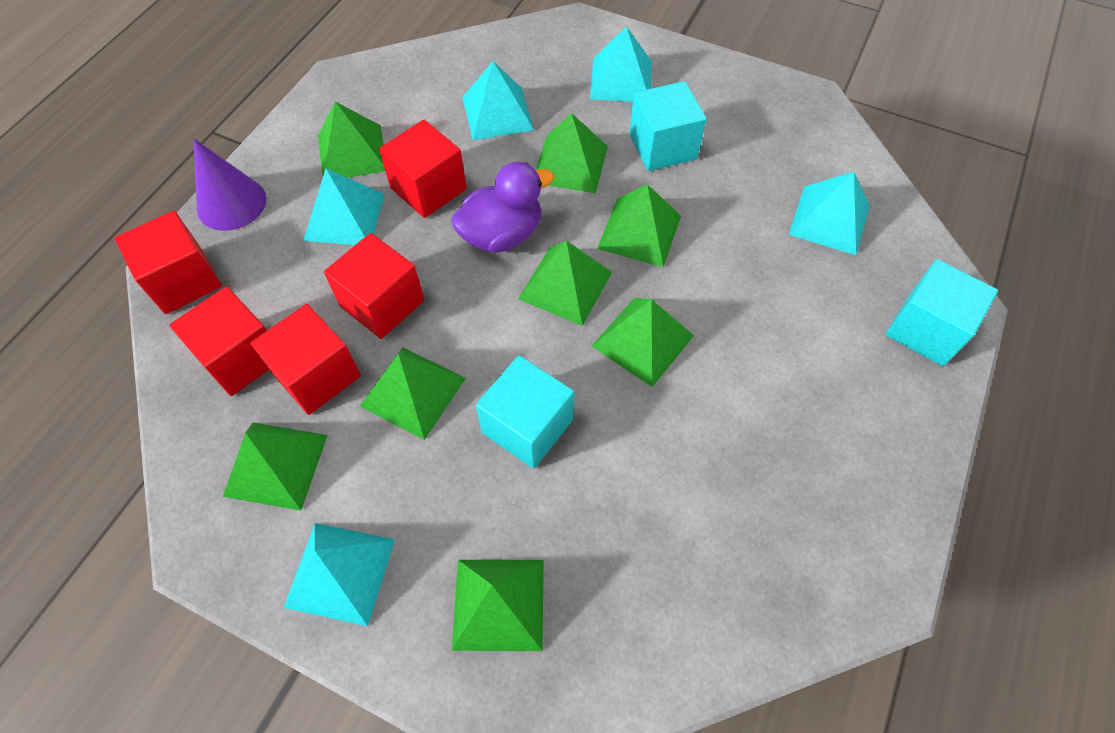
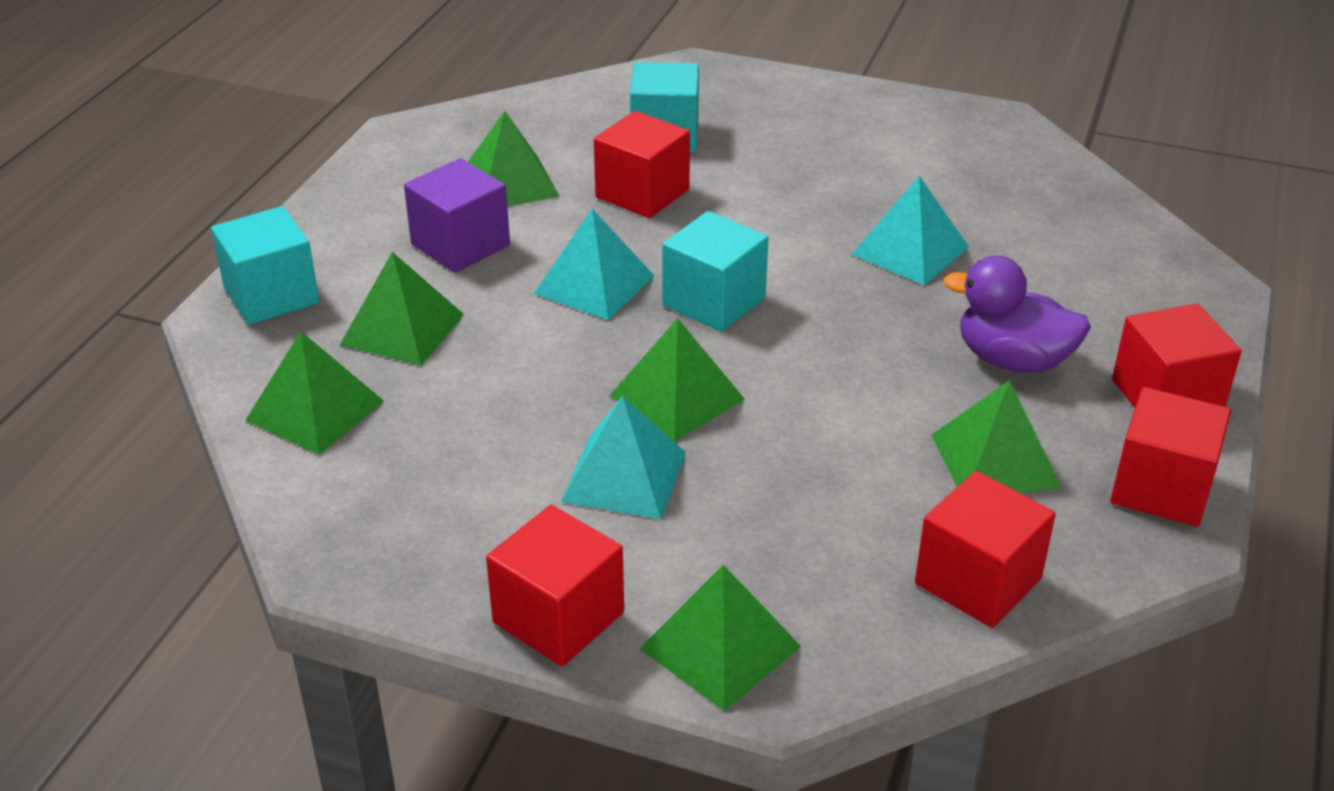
green pyramid: 8 -> 6
purple cone: 1 -> 0
purple cube: 0 -> 1
turquoise pyramid: 5 -> 3

